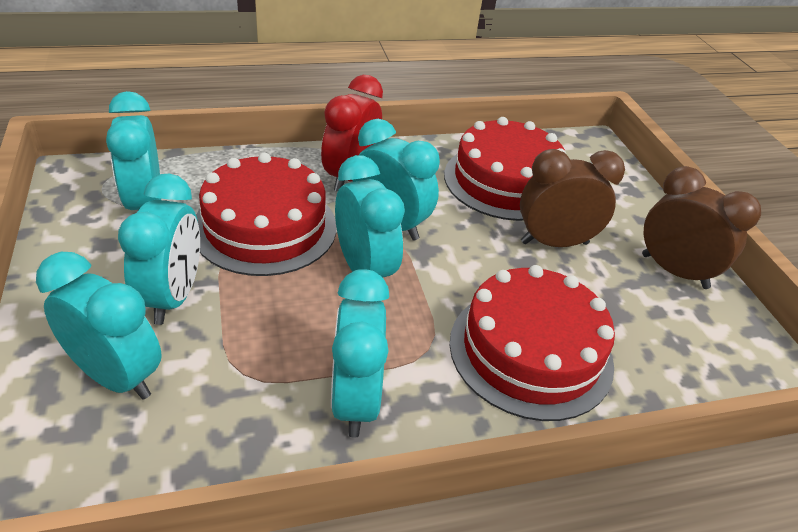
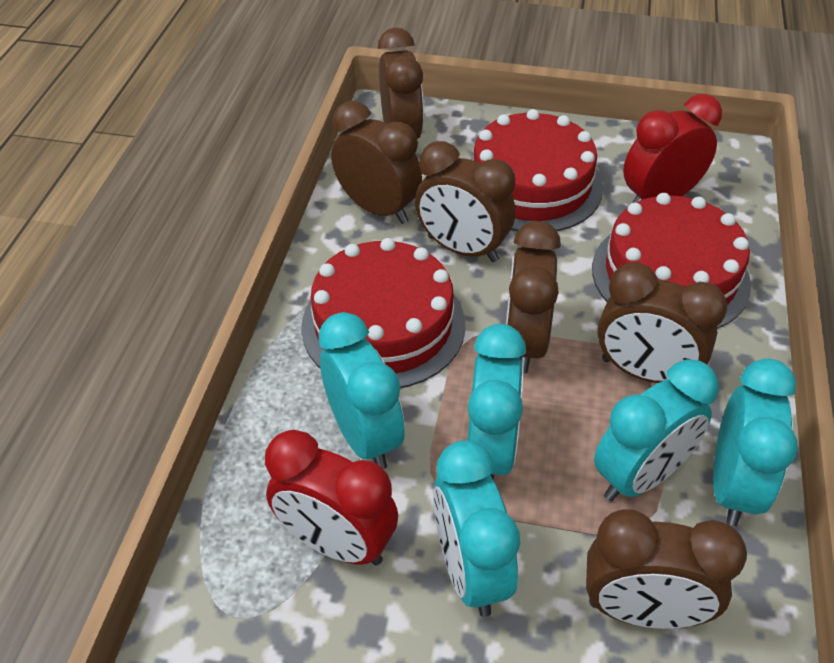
brown clock: 2 -> 6
red clock: 1 -> 2
turquoise clock: 6 -> 5

